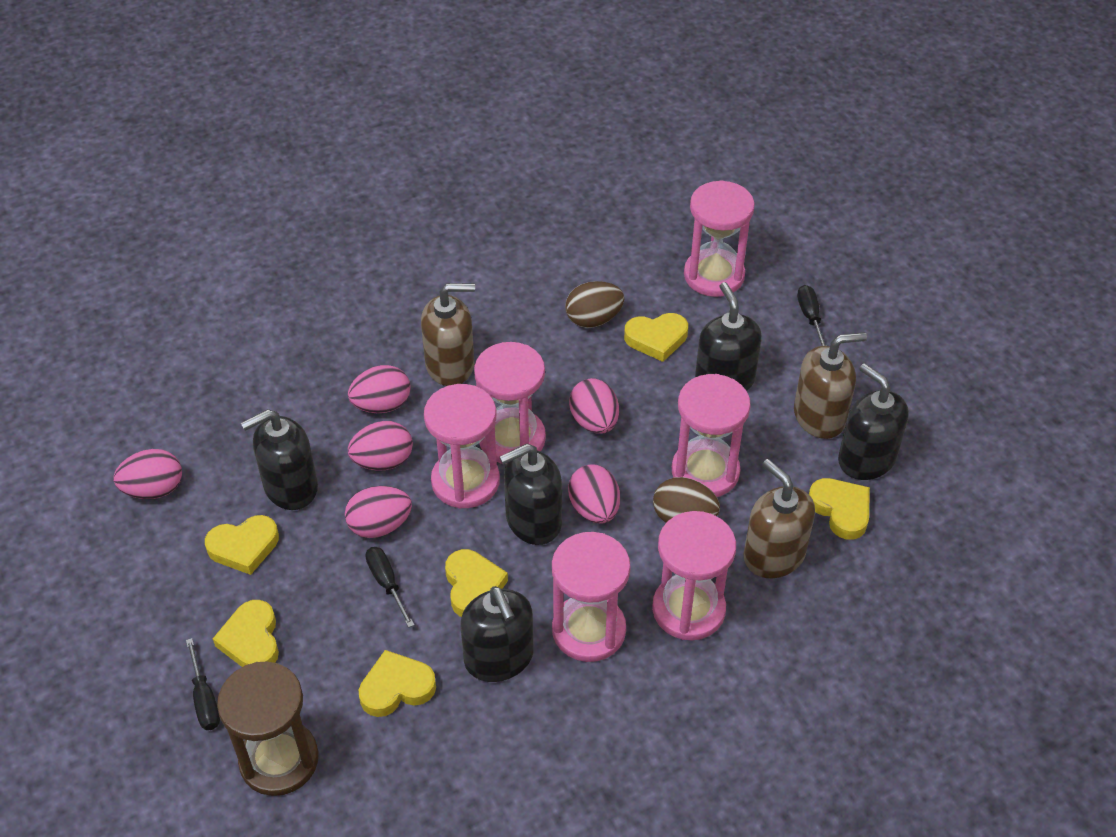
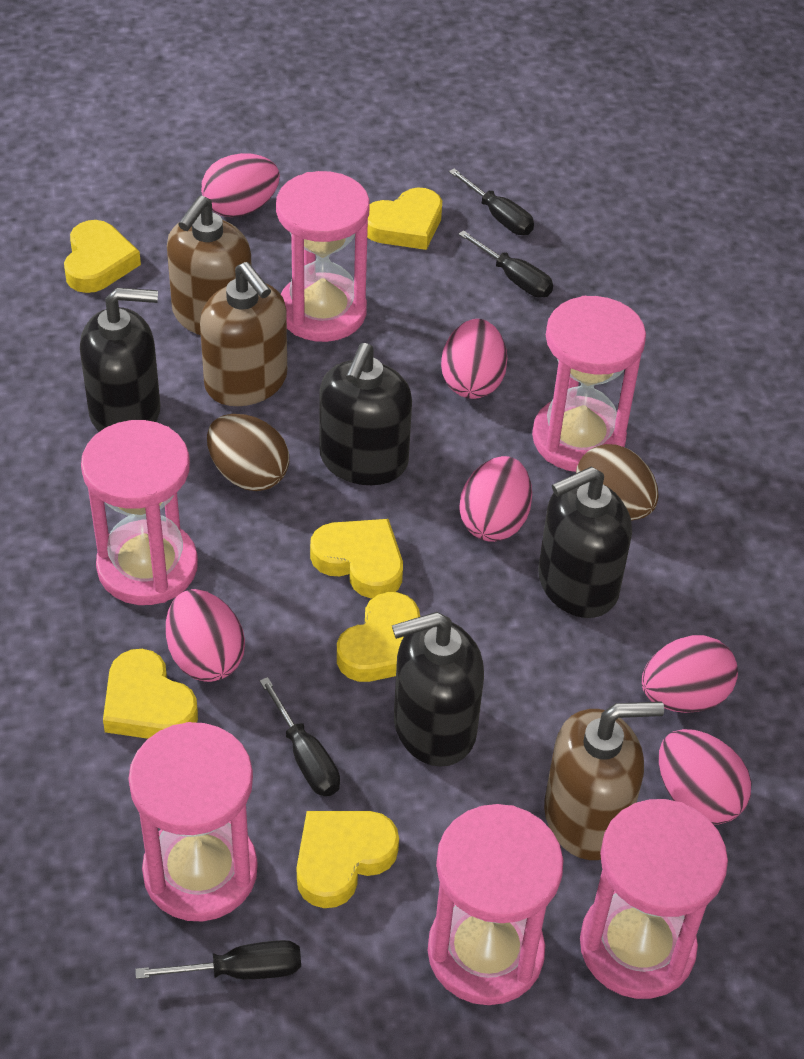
black screwdriver: 3 -> 4
black soap dispenser: 5 -> 4
brown hourglass: 1 -> 0

